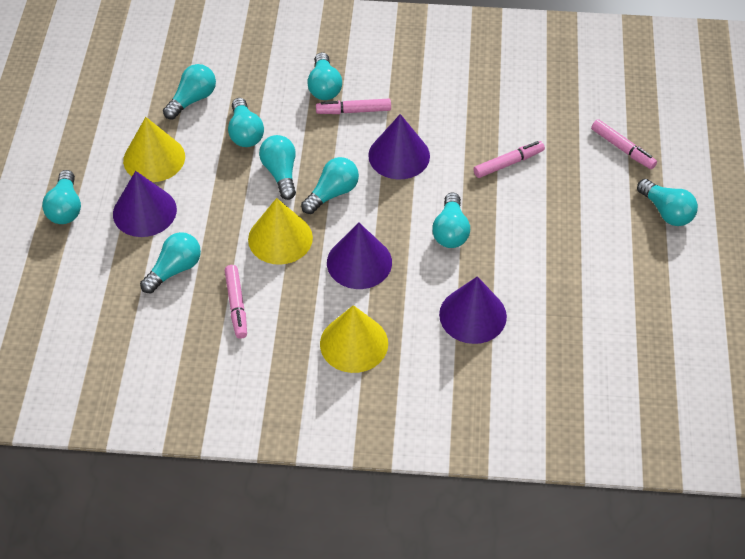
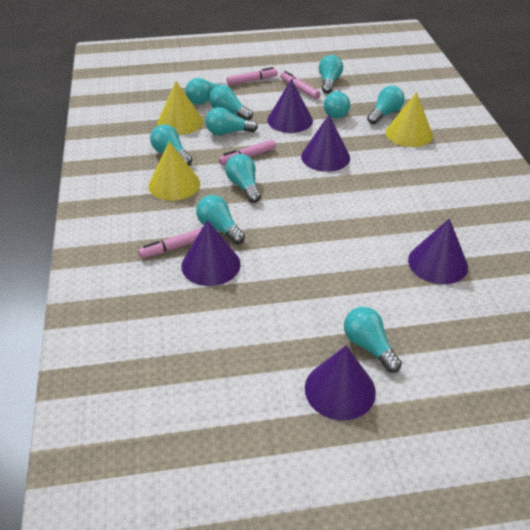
purple cone: 4 -> 5
turquoise light bulb: 9 -> 10

